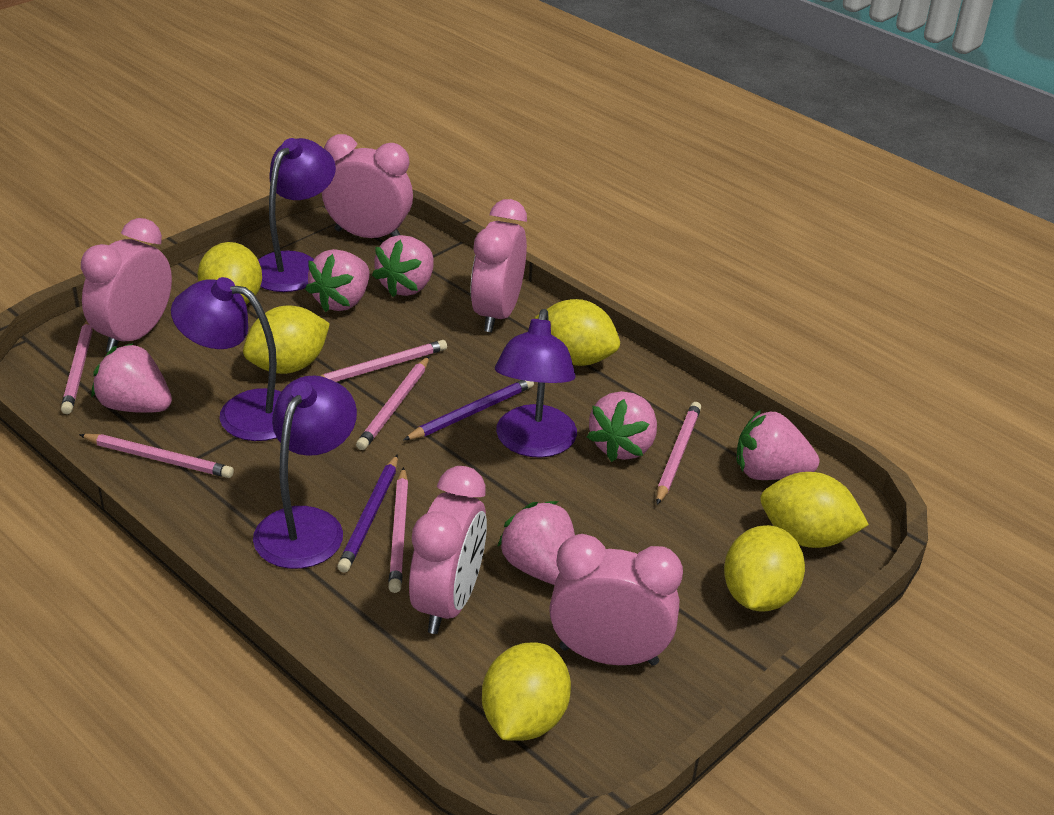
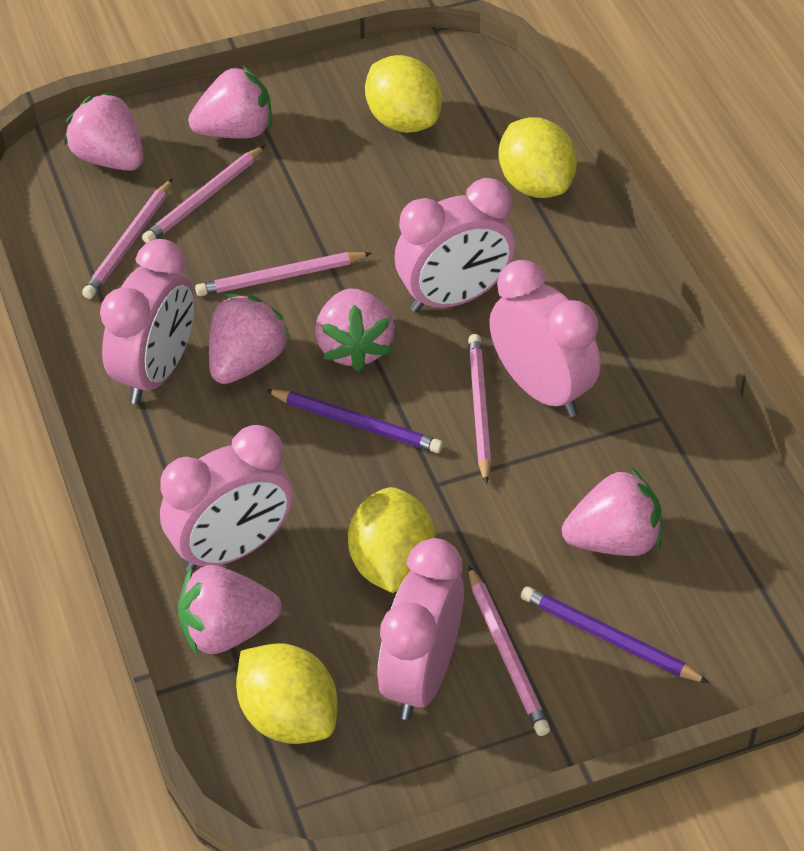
pink pencil: 6 -> 5
purple lamp: 4 -> 0
yellow lemon: 6 -> 4

